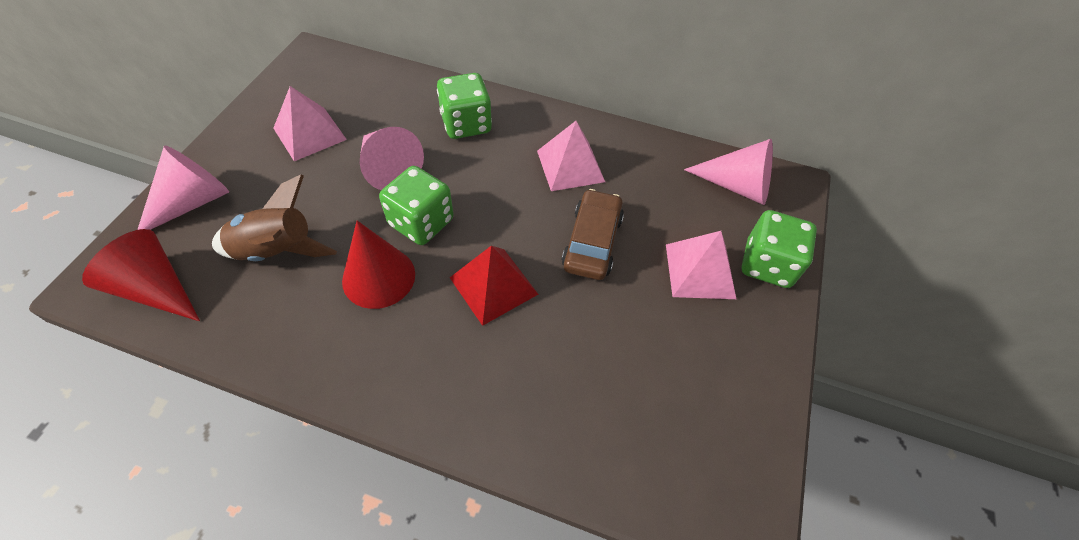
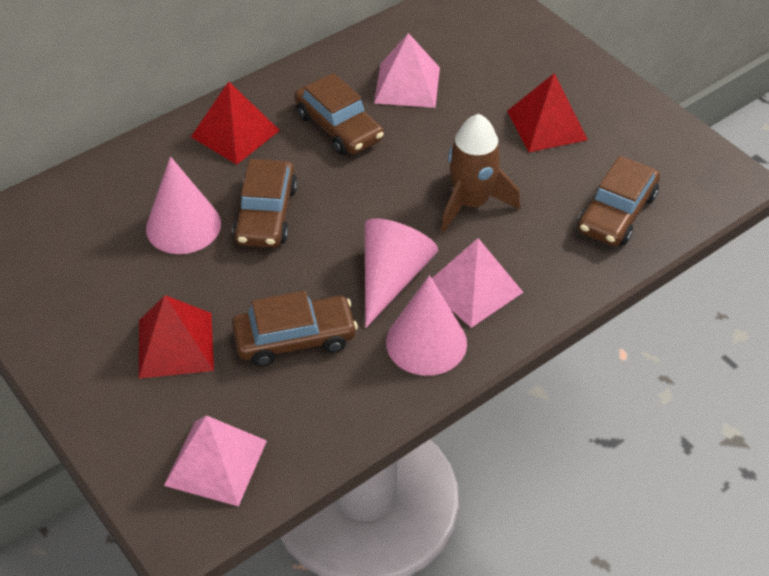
brown car: 1 -> 4
green dice: 3 -> 0
red cone: 2 -> 0
red pyramid: 1 -> 3

